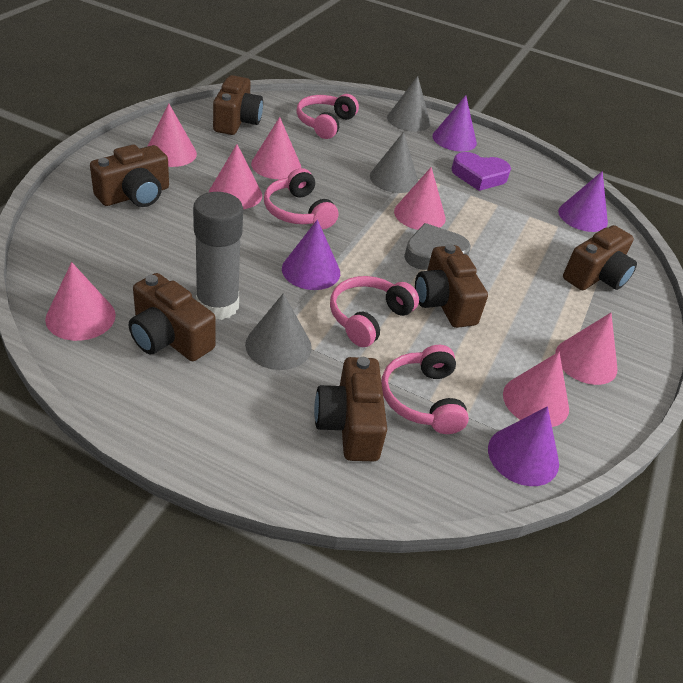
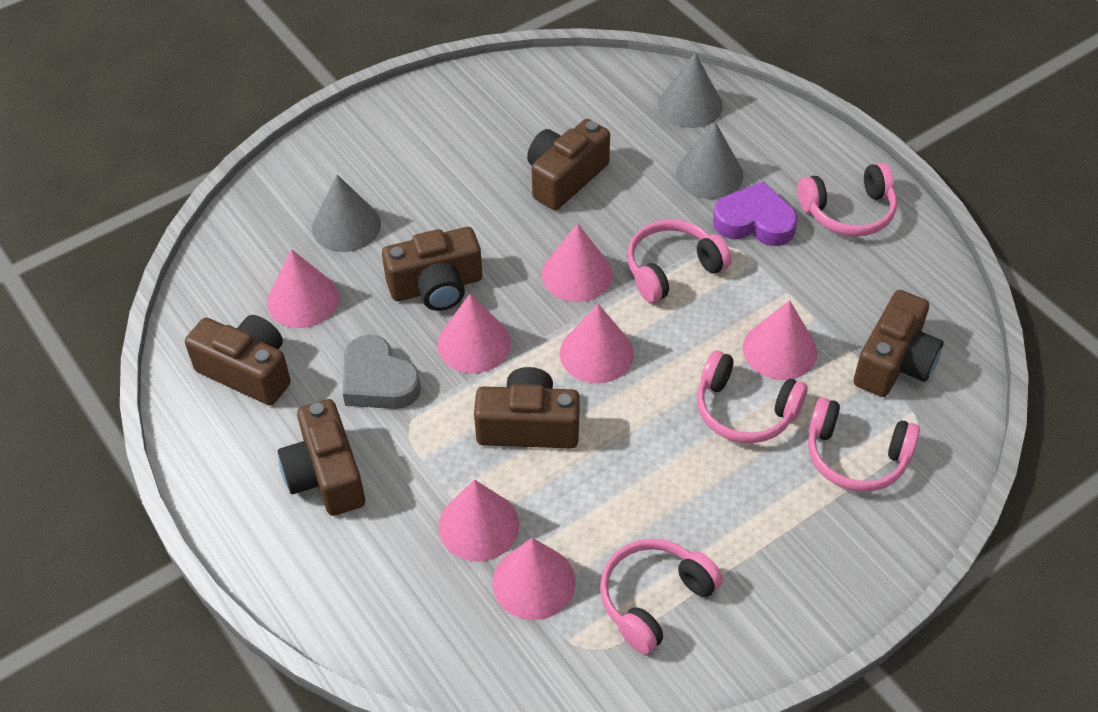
grey glue stick: 1 -> 0
pink headphones: 4 -> 5
purple cone: 4 -> 0

